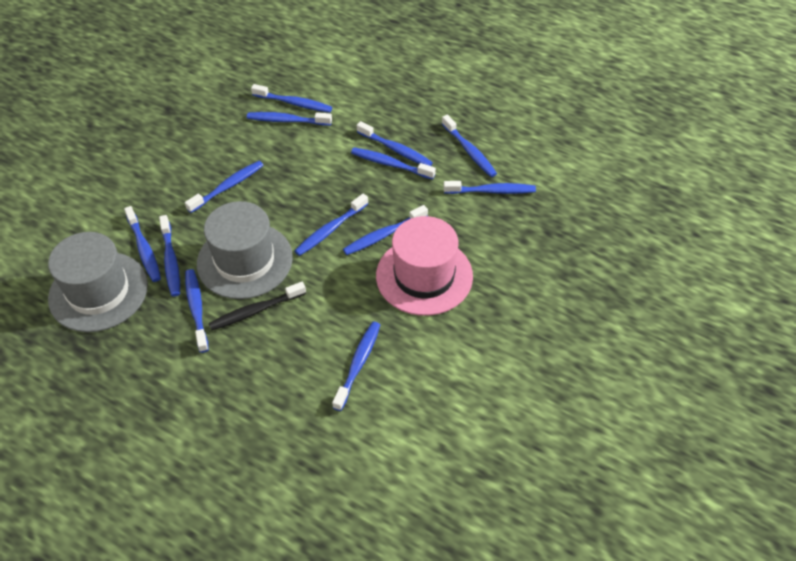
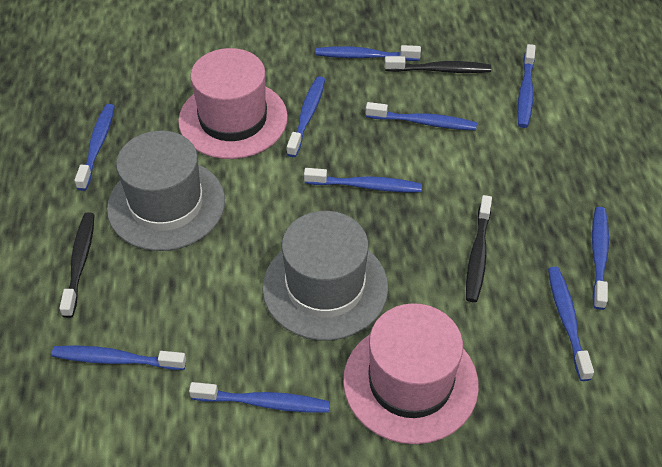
black toothbrush: 1 -> 3
blue toothbrush: 13 -> 10
pink hat: 1 -> 2

